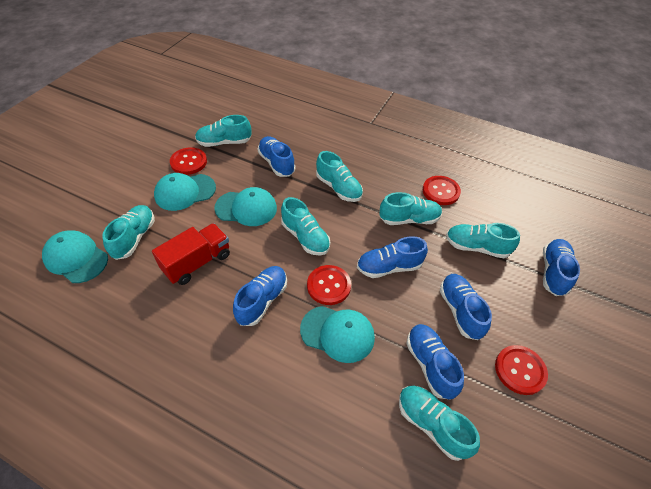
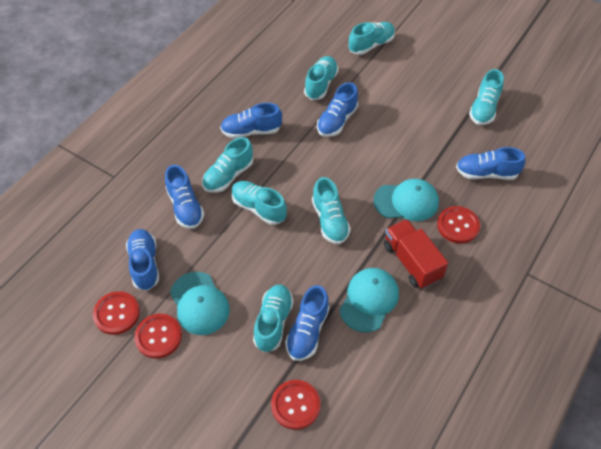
turquoise cap: 4 -> 3

